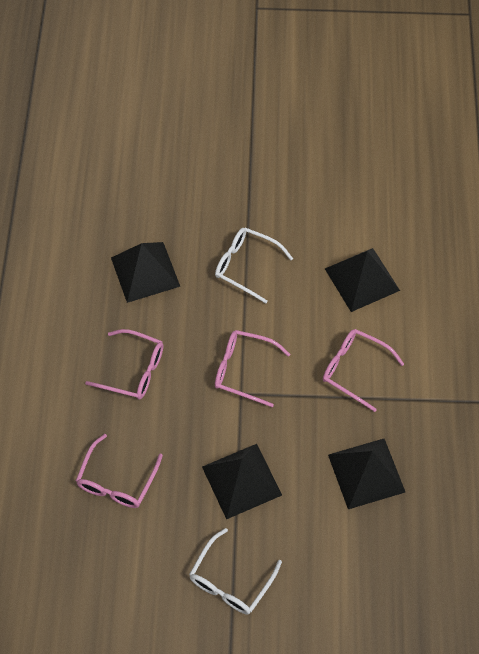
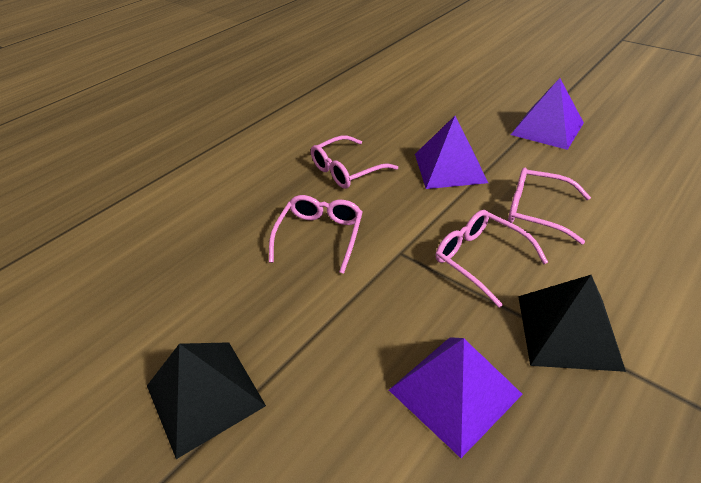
black pyramid: 4 -> 2
purple pyramid: 0 -> 3
white glasses: 2 -> 0

